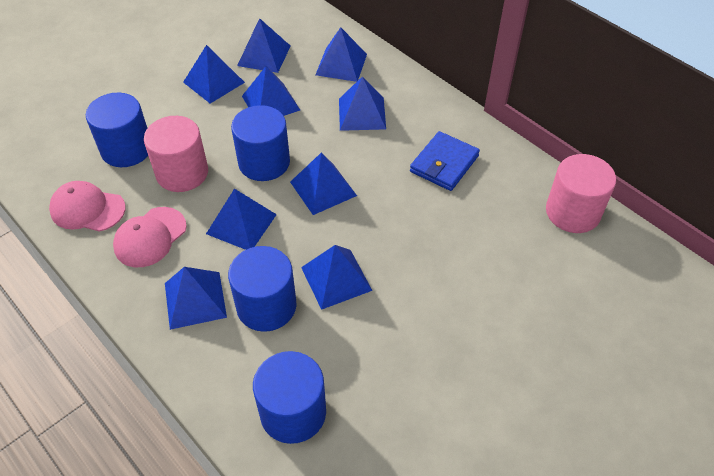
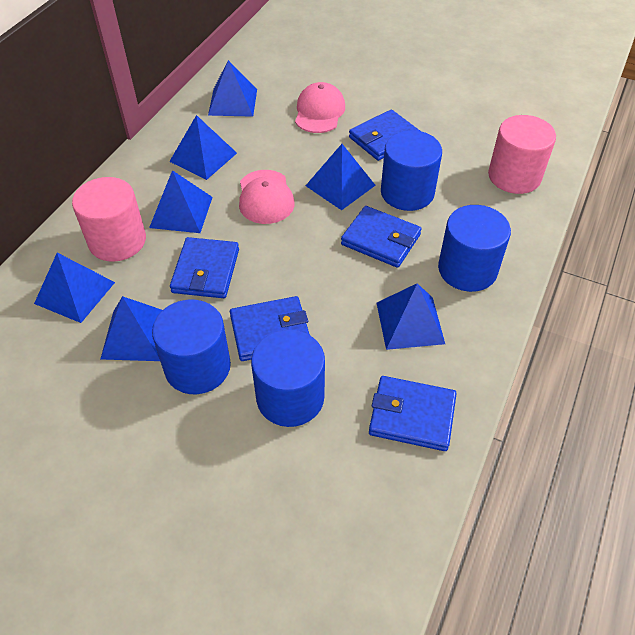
blue pyramid: 9 -> 7
blue wallet: 1 -> 5

